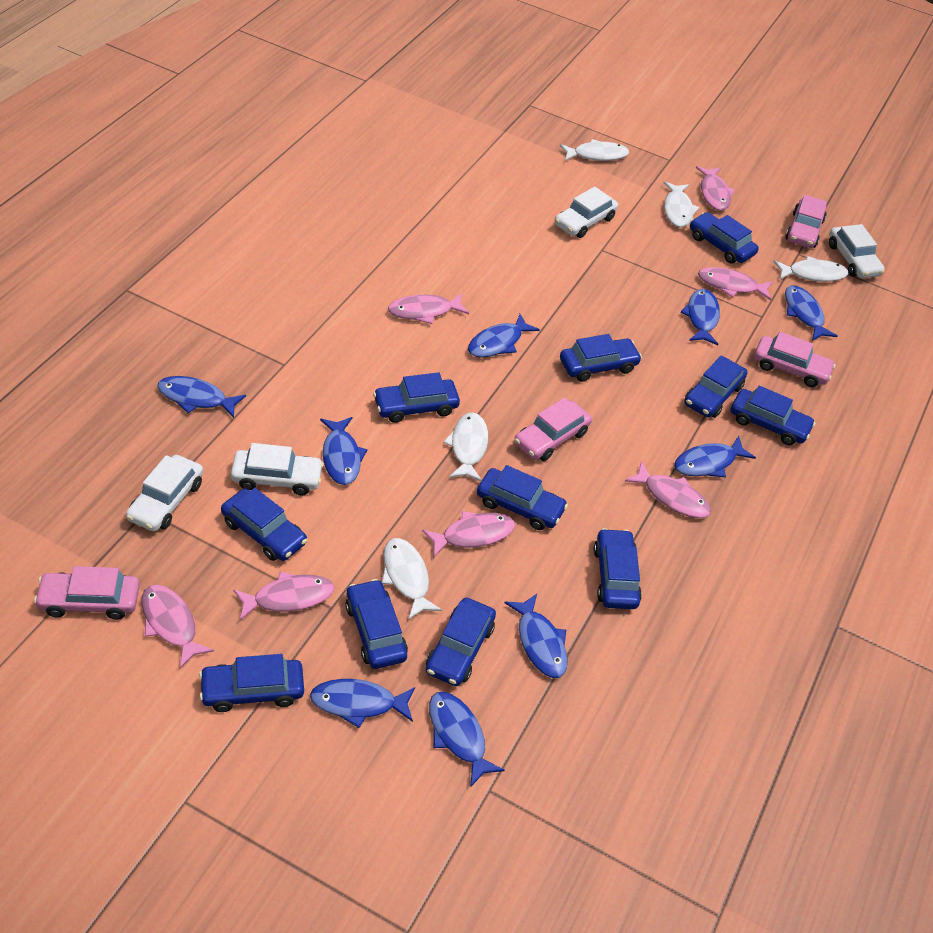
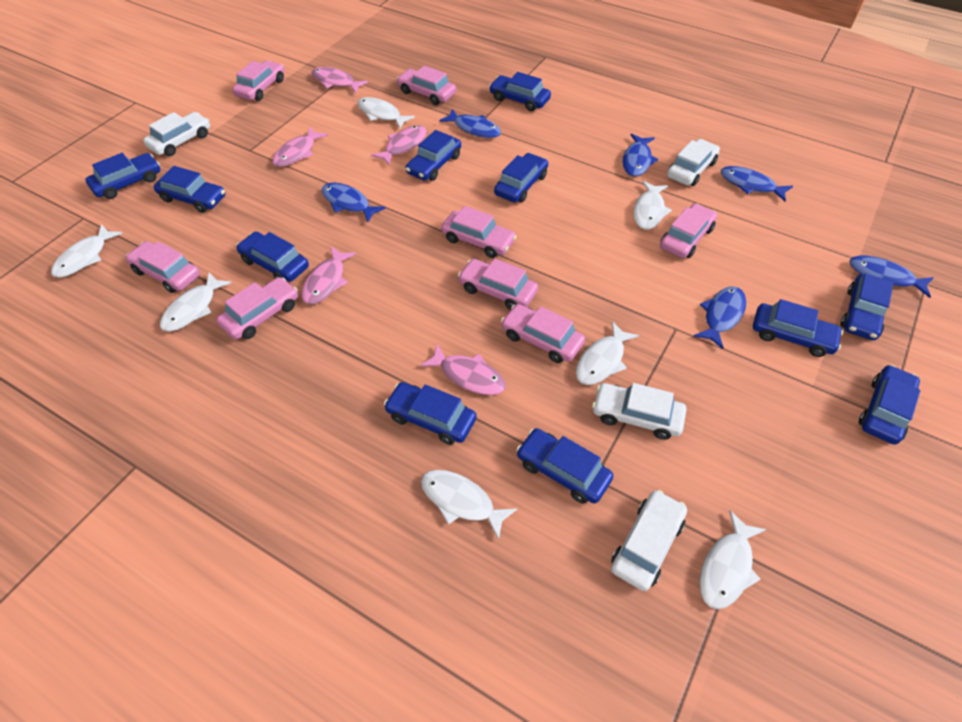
blue fish: 9 -> 6
pink car: 4 -> 8
pink fish: 7 -> 5
white fish: 5 -> 7

